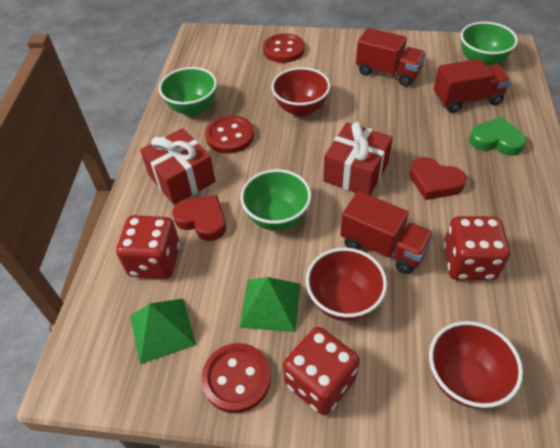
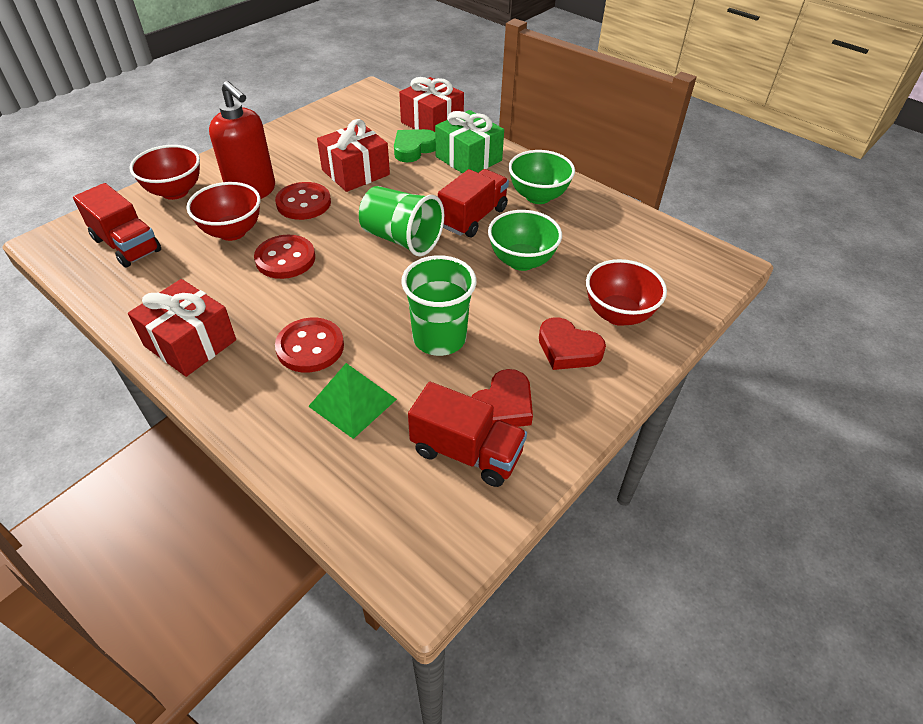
green bowl: 3 -> 2
green cup: 0 -> 2
green gift: 0 -> 1
green pyramid: 2 -> 1
red dice: 3 -> 0
red gift: 2 -> 3
red soap dispenser: 0 -> 1

